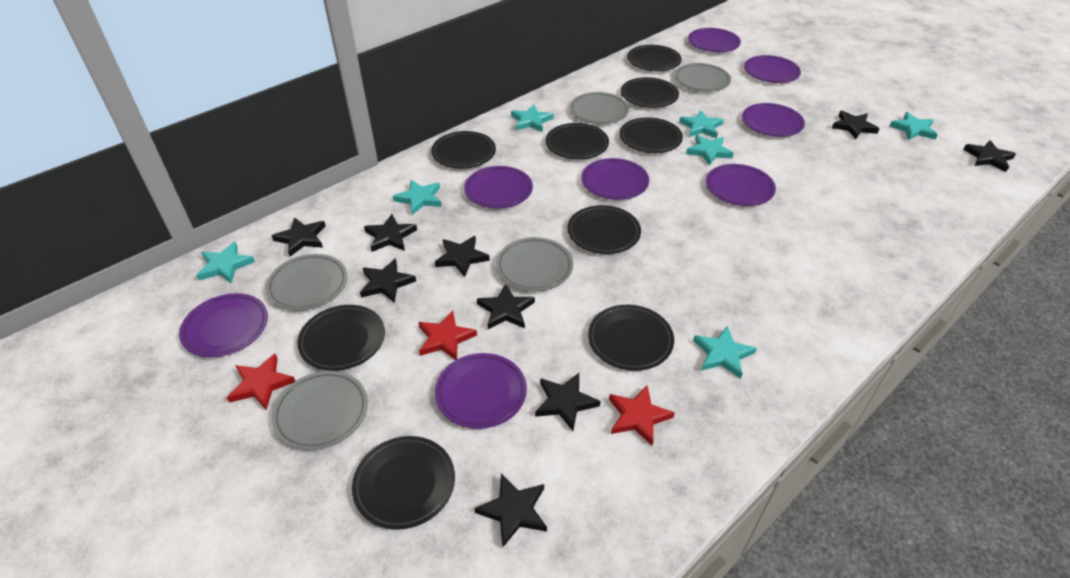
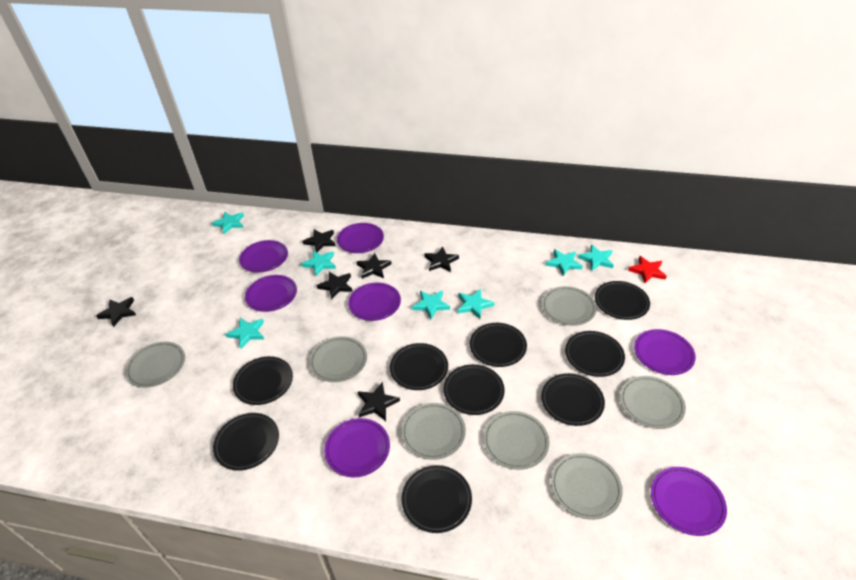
black star: 9 -> 6
grey plate: 5 -> 7
purple plate: 8 -> 7
red star: 3 -> 1

